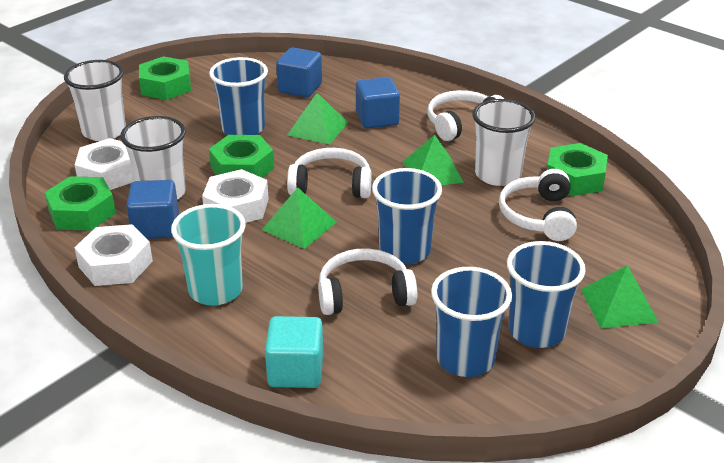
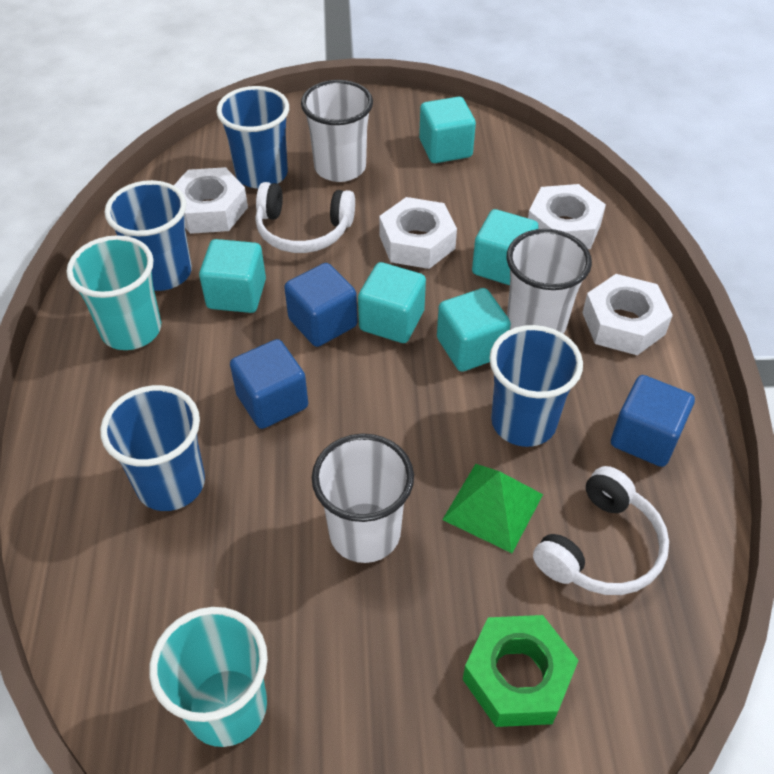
green nut: 4 -> 1
green pyramid: 4 -> 1
turquoise cube: 1 -> 5
turquoise cup: 1 -> 2
white headphones: 4 -> 2
white nut: 3 -> 4

